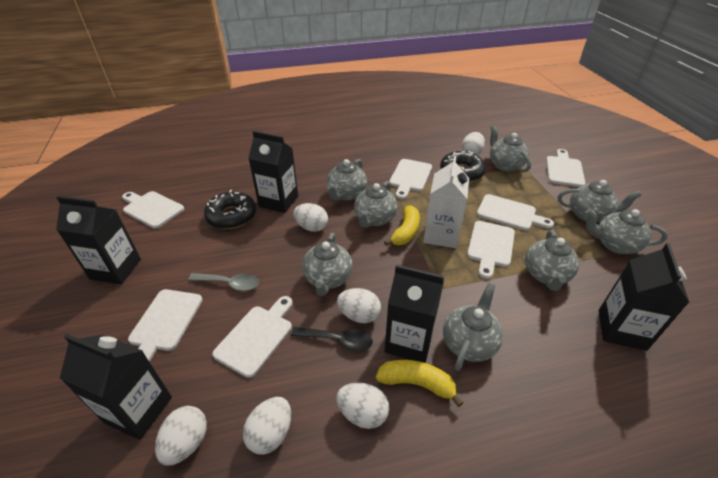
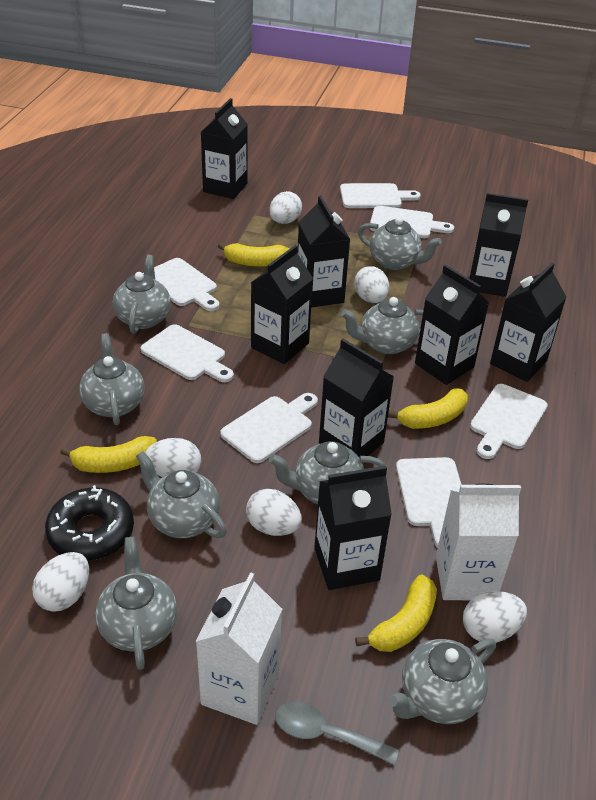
black carton: 5 -> 8
black donut: 2 -> 1
black spoon: 1 -> 0
white carton: 1 -> 2
yellow banana: 2 -> 4

